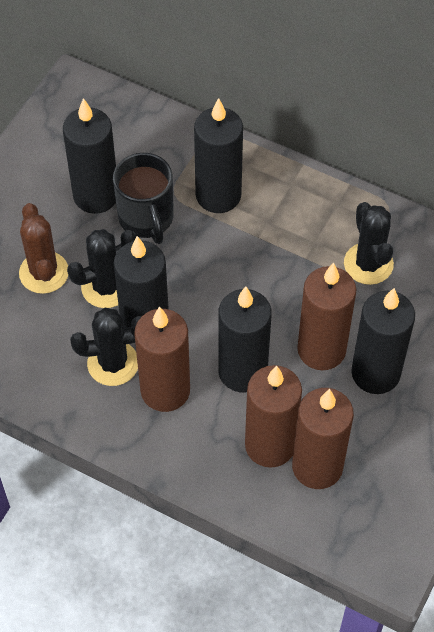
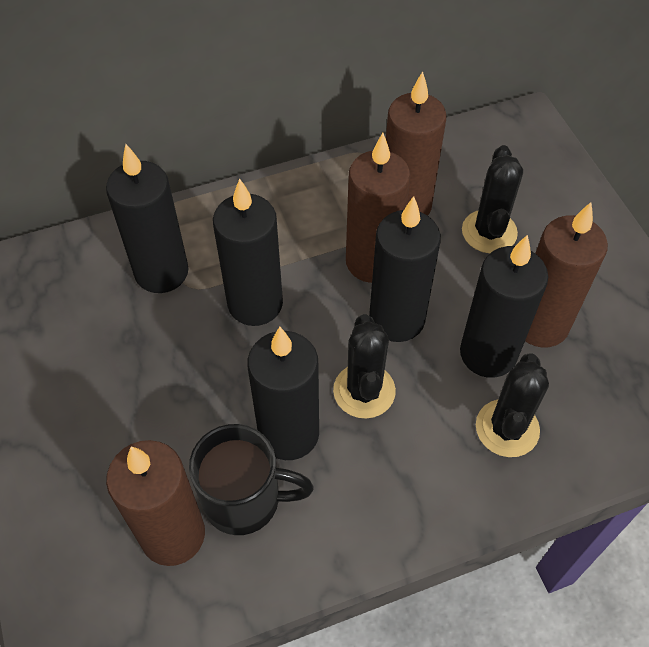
brown cactus: 1 -> 0

